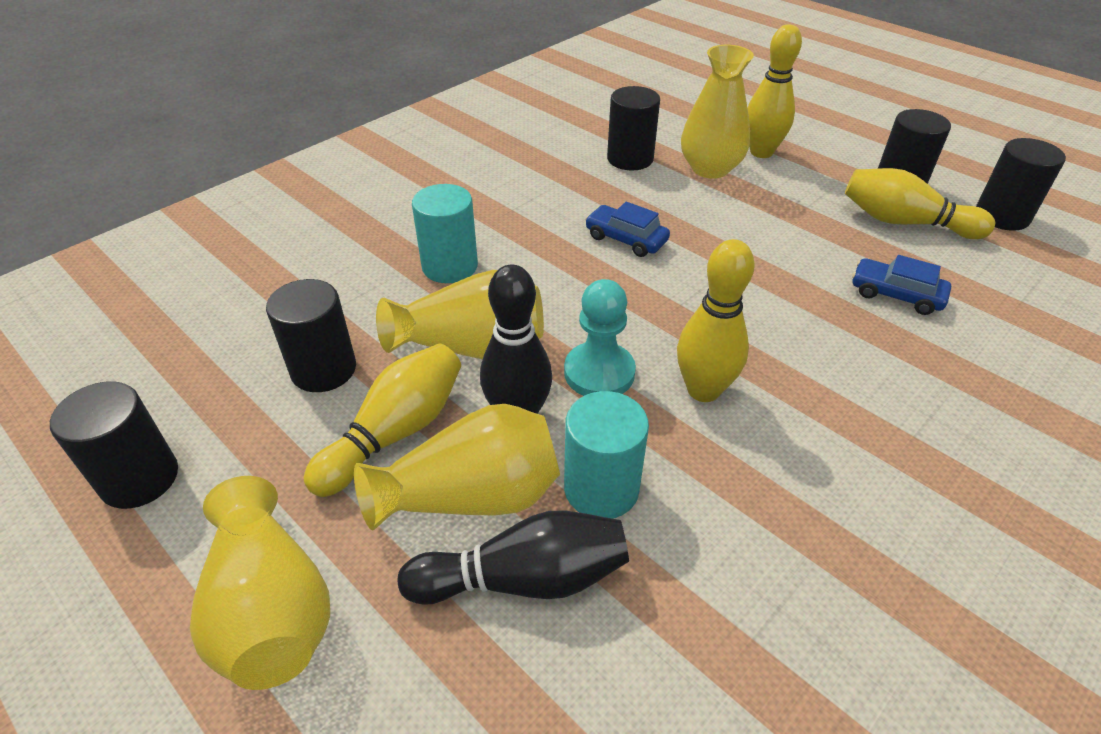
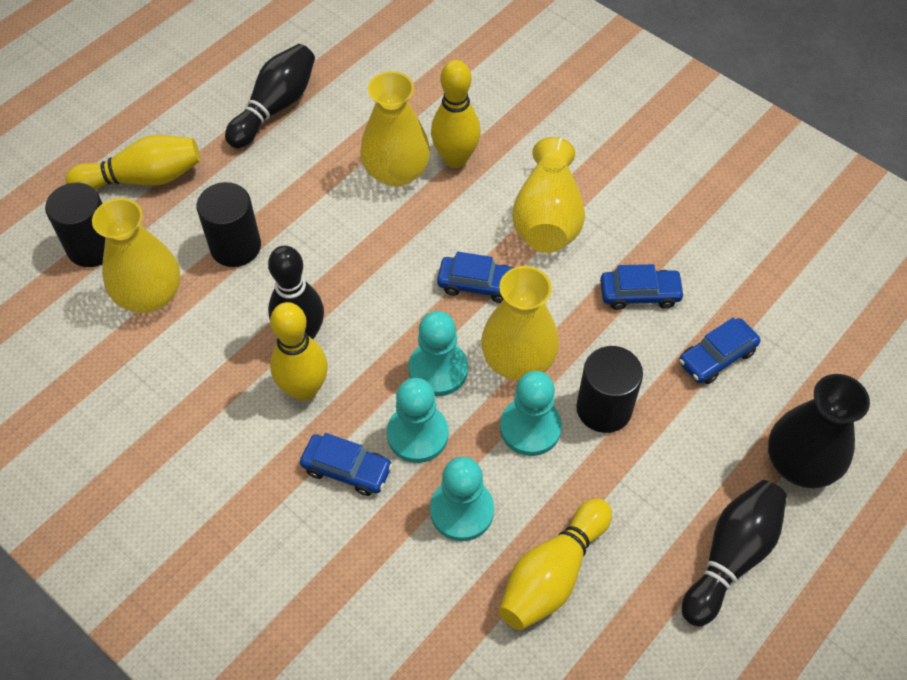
black bowling pin: 2 -> 3
black cylinder: 5 -> 3
black vase: 0 -> 1
blue car: 2 -> 4
turquoise cylinder: 2 -> 0
turquoise pawn: 1 -> 4

